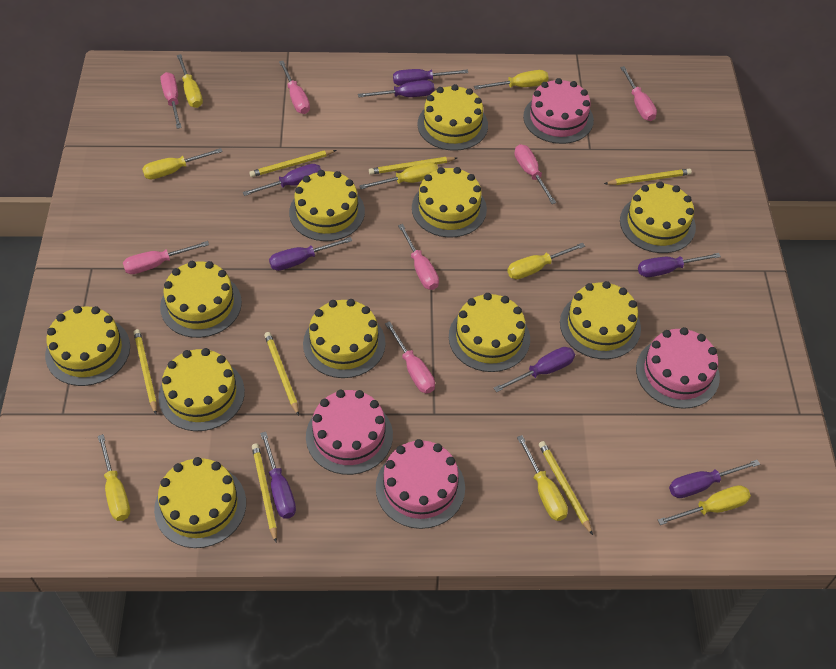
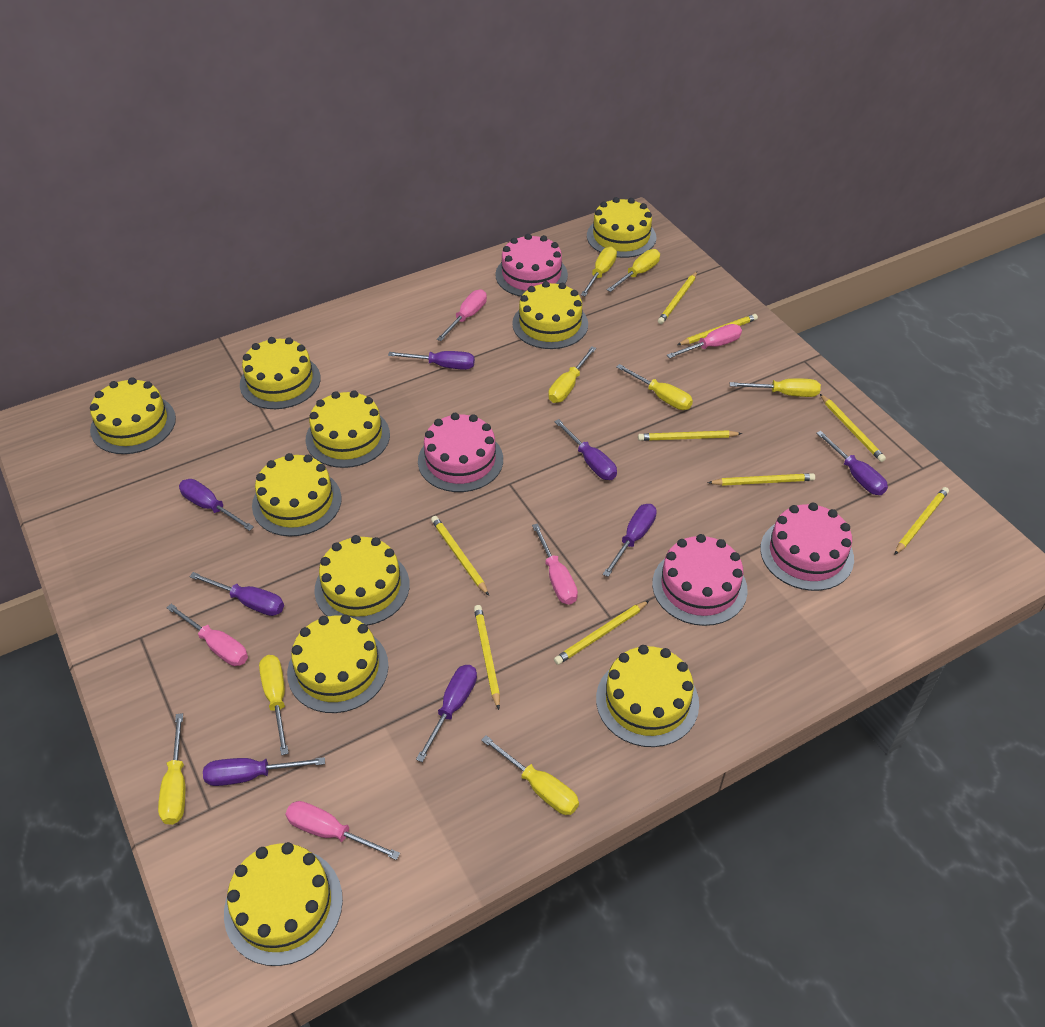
pink screwdriver: 7 -> 5
yellow cake: 11 -> 10
yellow pencil: 7 -> 9

